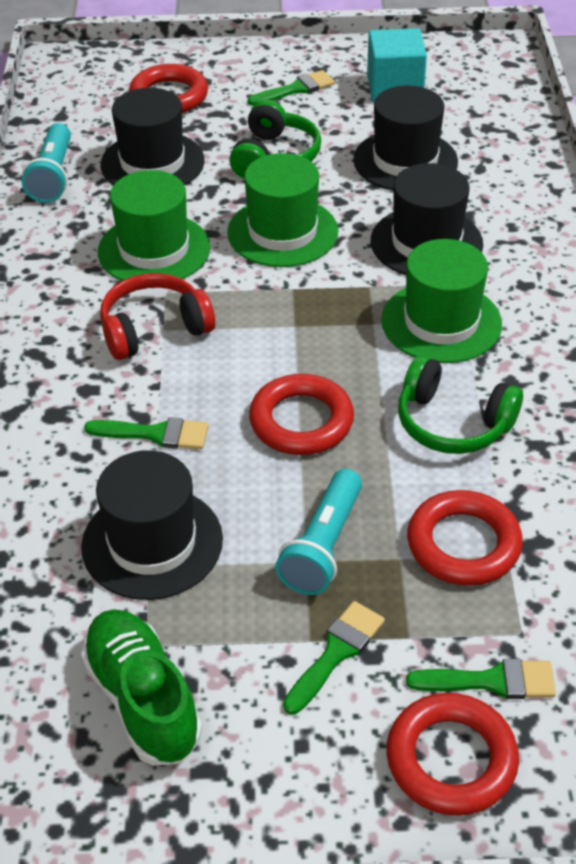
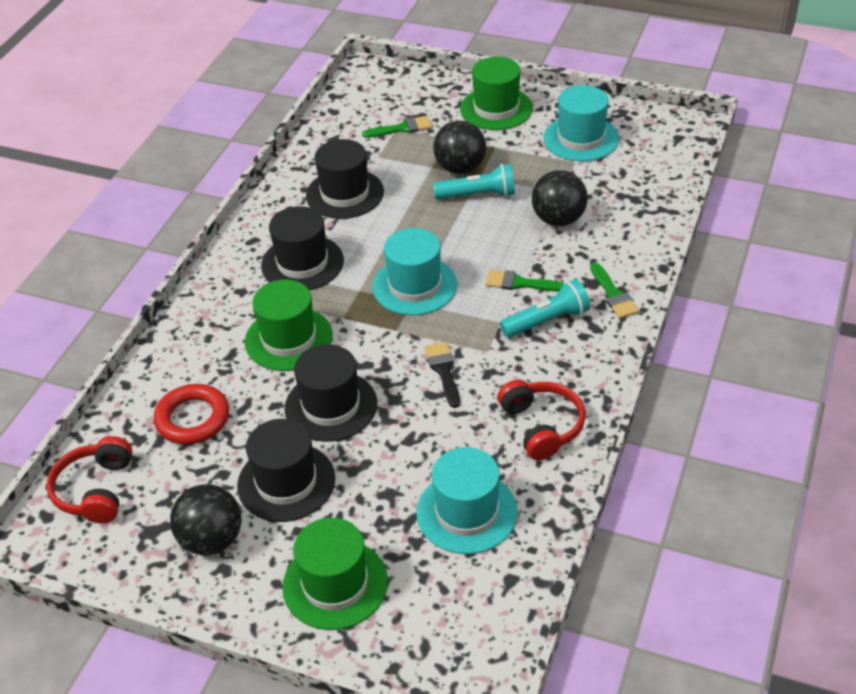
black ball: 0 -> 3
black brush: 0 -> 1
green brush: 4 -> 3
green headphones: 2 -> 0
green shoe: 1 -> 0
red headphones: 1 -> 2
red ring: 4 -> 1
turquoise cube: 1 -> 0
turquoise hat: 0 -> 3

